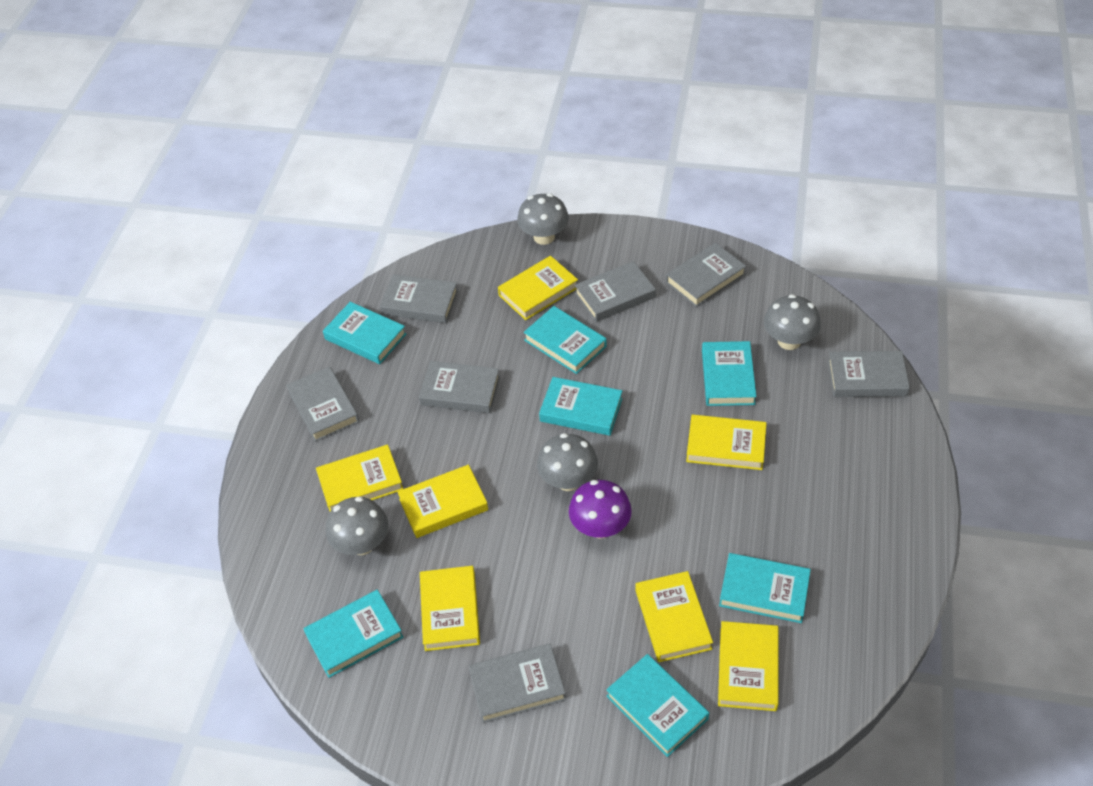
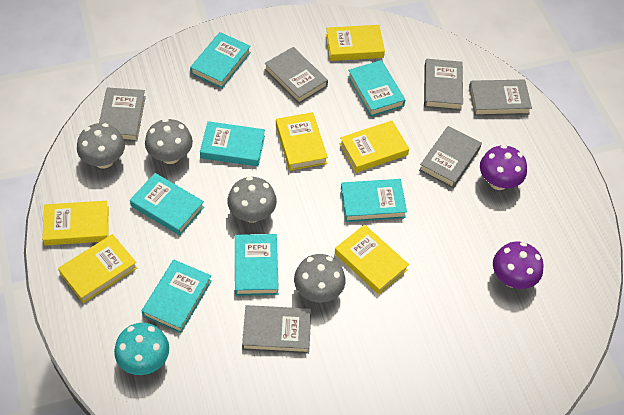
grey book: 7 -> 6
purple mushroom: 1 -> 2
turquoise mushroom: 0 -> 1
yellow book: 7 -> 6

